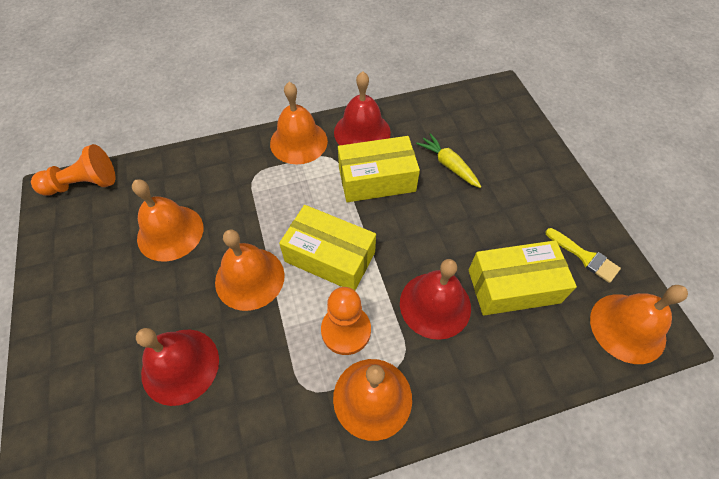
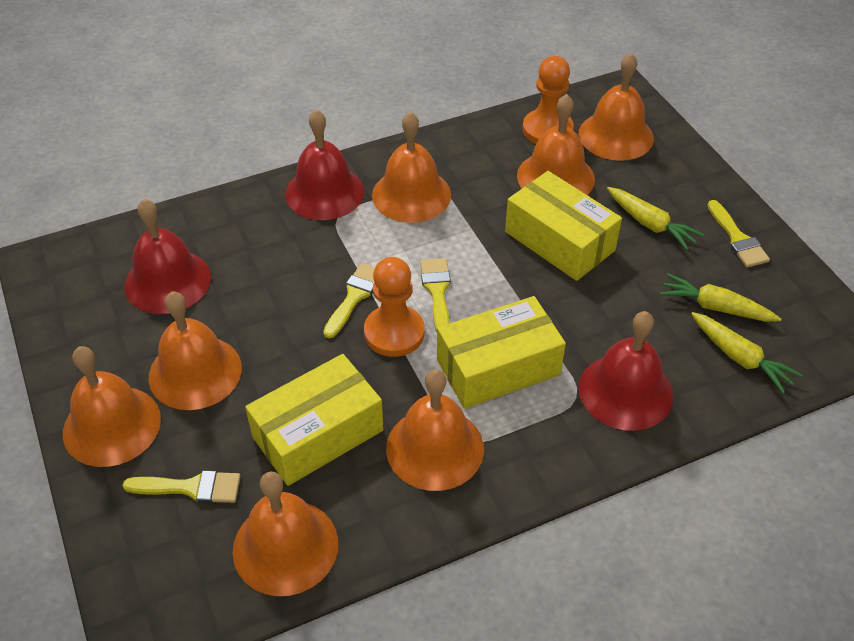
orange bell: 5 -> 7
yellow brush: 1 -> 4
yellow carrot: 1 -> 3

